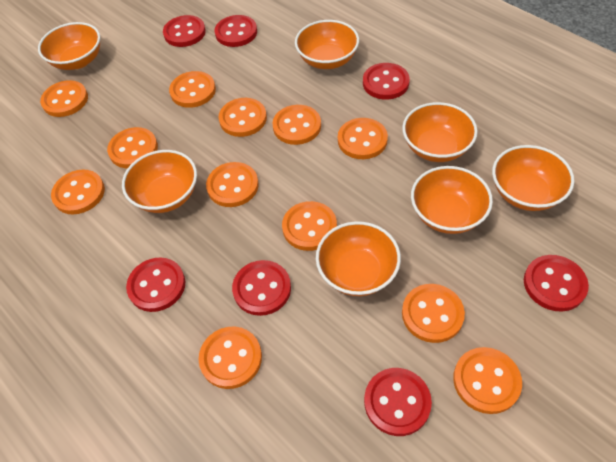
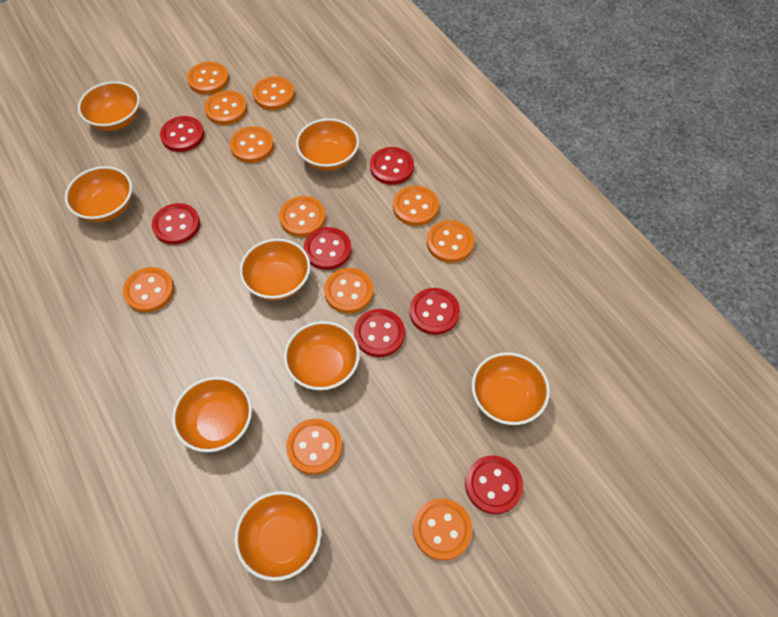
orange bowl: 7 -> 8
orange button: 12 -> 11

